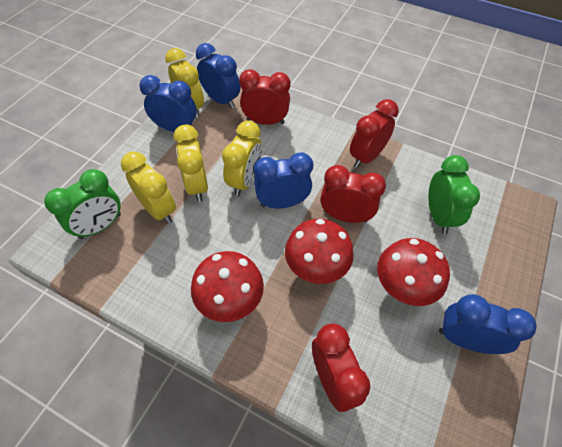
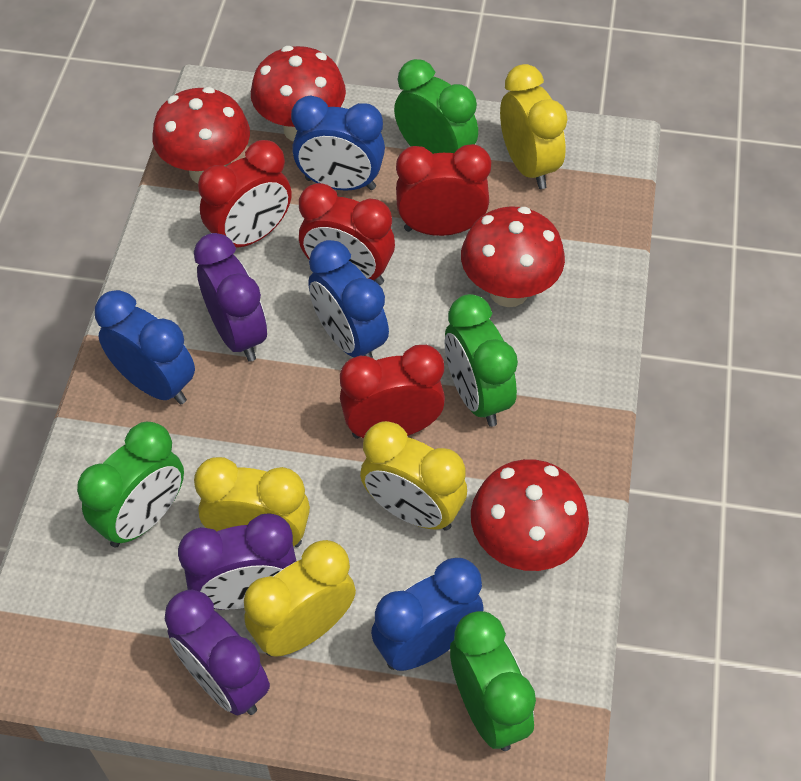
green clock: 2 -> 4
purple clock: 0 -> 3
red mushroom: 3 -> 4

